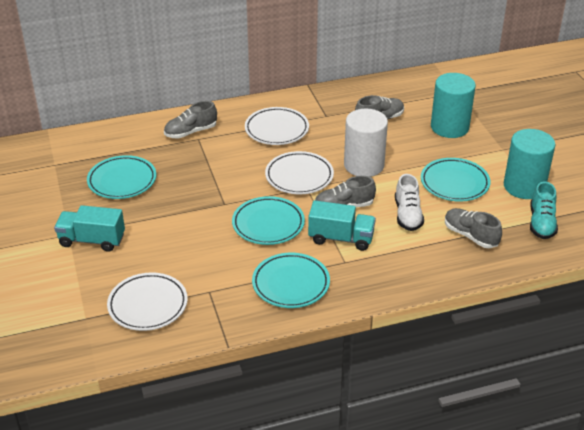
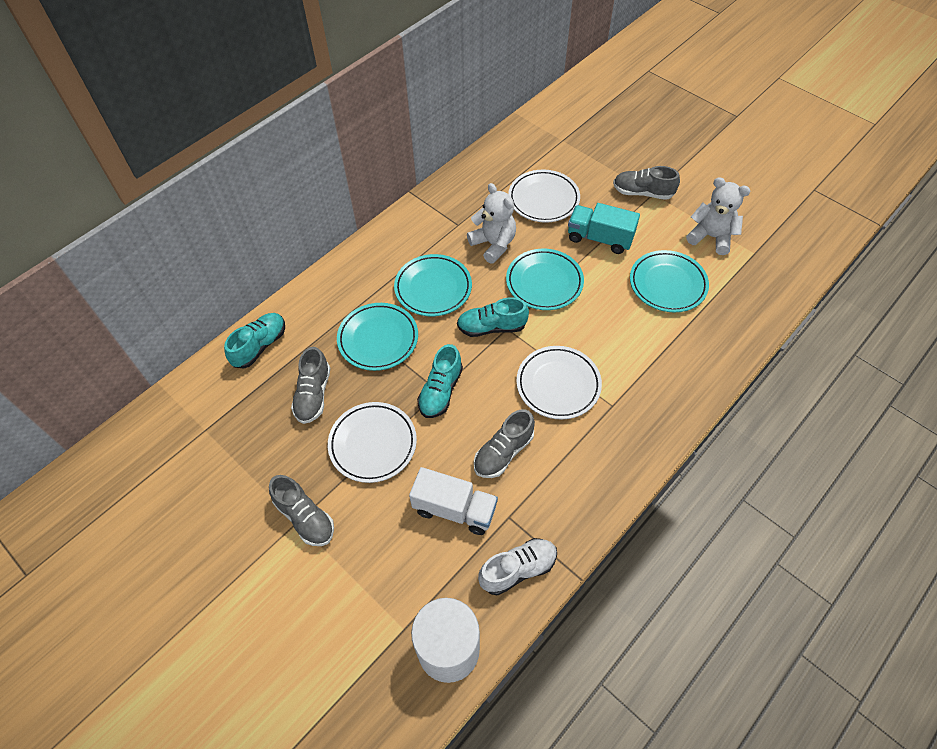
turquoise cylinder: 2 -> 0
turquoise shoe: 1 -> 3
turquoise truck: 2 -> 1
white teddy bear: 0 -> 2
white truck: 0 -> 1

